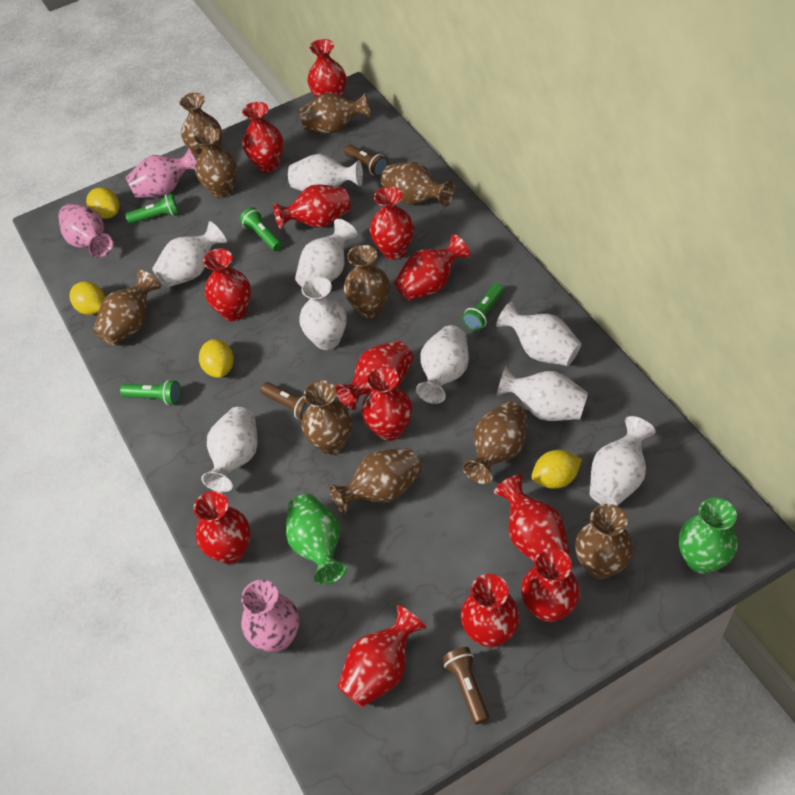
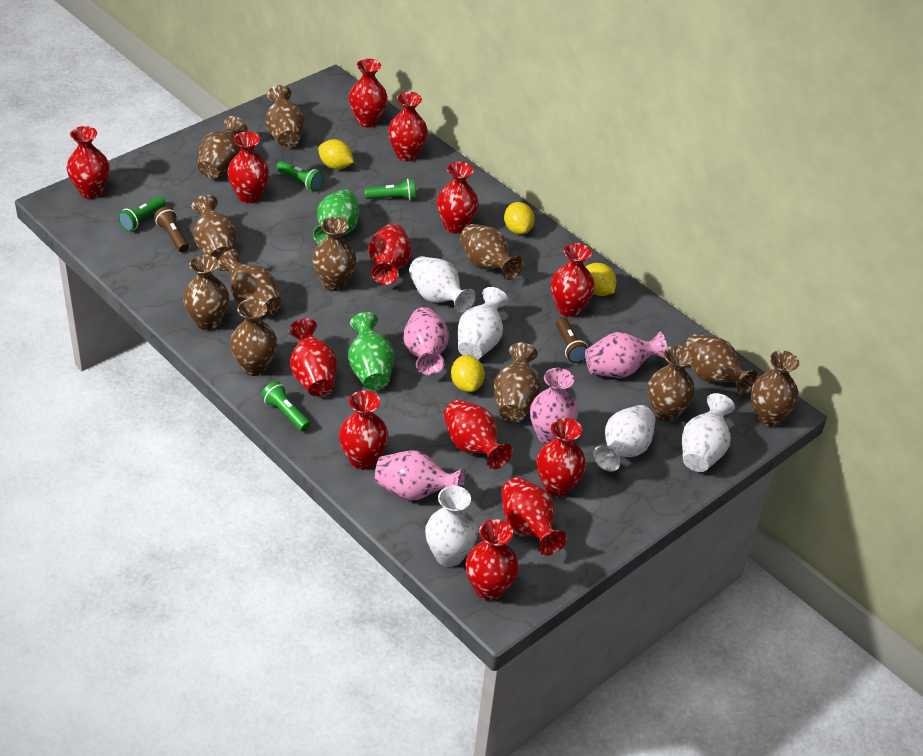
brown flashlight: 3 -> 2
brown vase: 10 -> 12
pink vase: 3 -> 4
white vase: 9 -> 5

